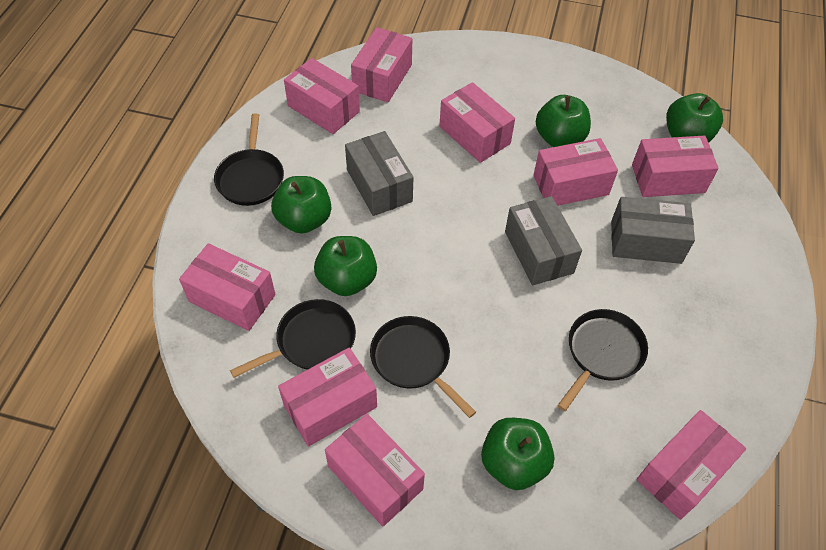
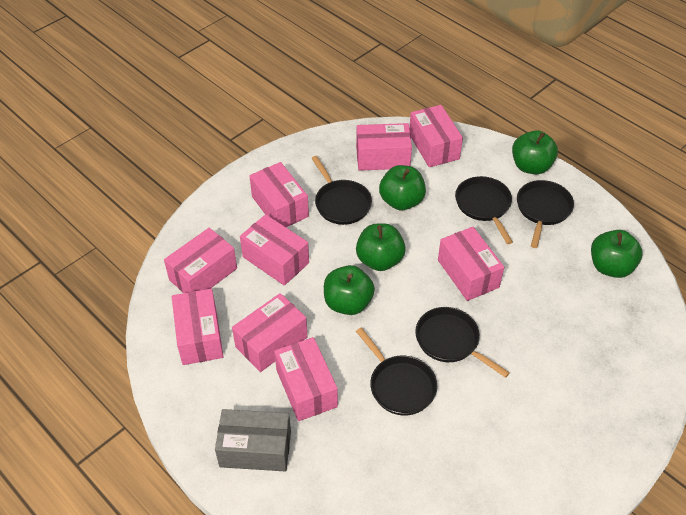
black pan: 4 -> 5
grey box: 3 -> 1

